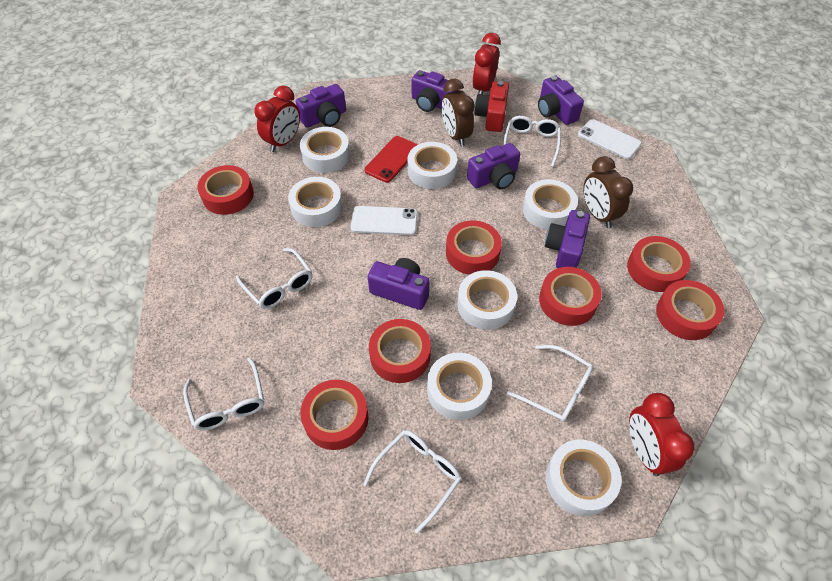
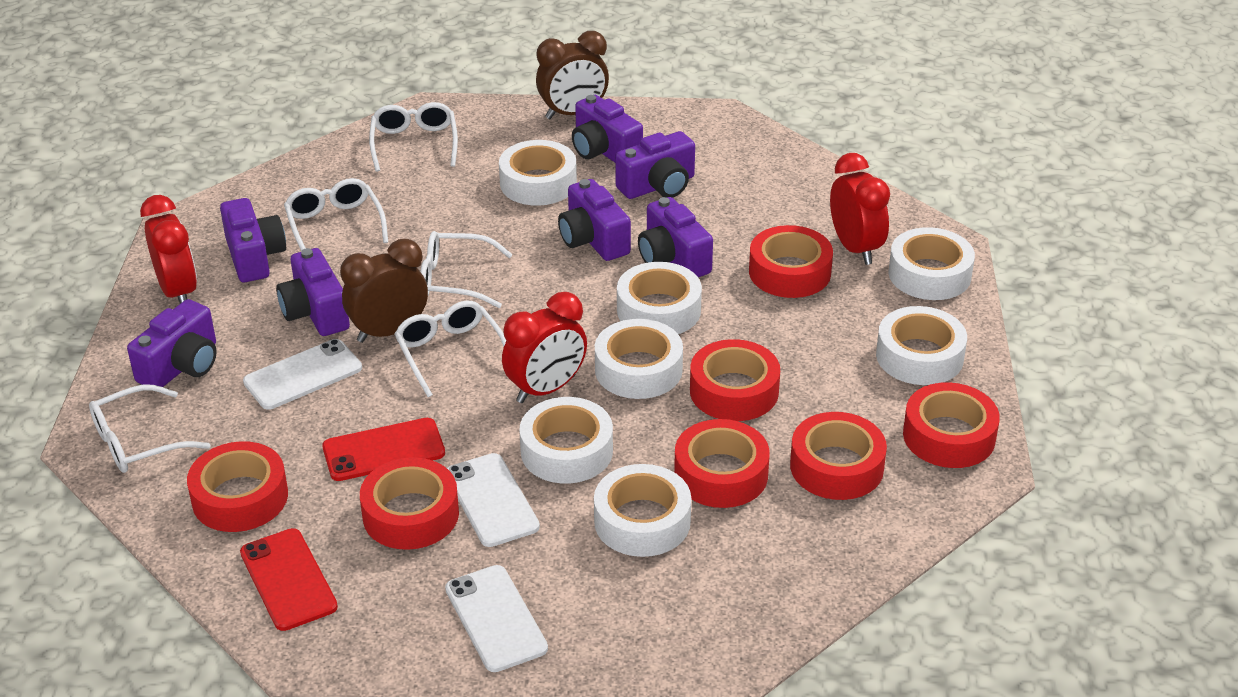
purple camera: 6 -> 7
red camera: 1 -> 0
red phone: 1 -> 2
white phone: 2 -> 3

